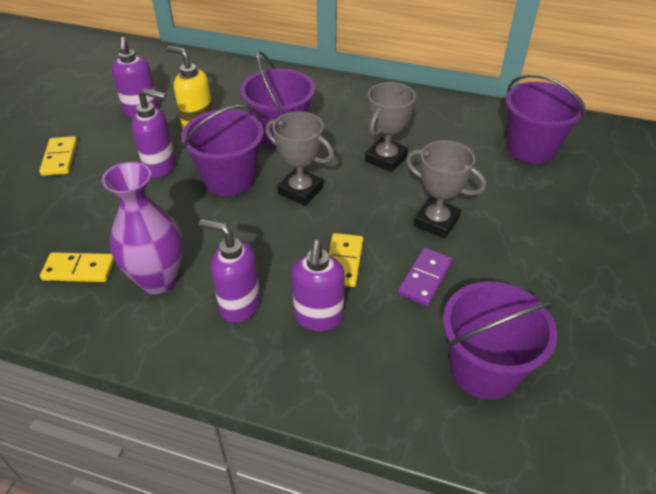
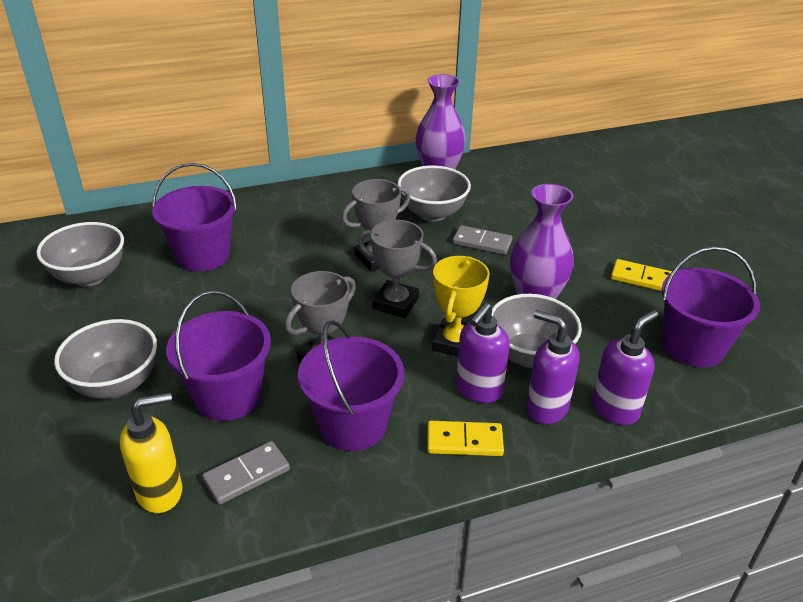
grey bowl: 0 -> 4
grey domino: 0 -> 2
purple domino: 1 -> 0
purple soap dispenser: 4 -> 3
purple vase: 1 -> 2
yellow domino: 3 -> 2
yellow trophy: 0 -> 1

